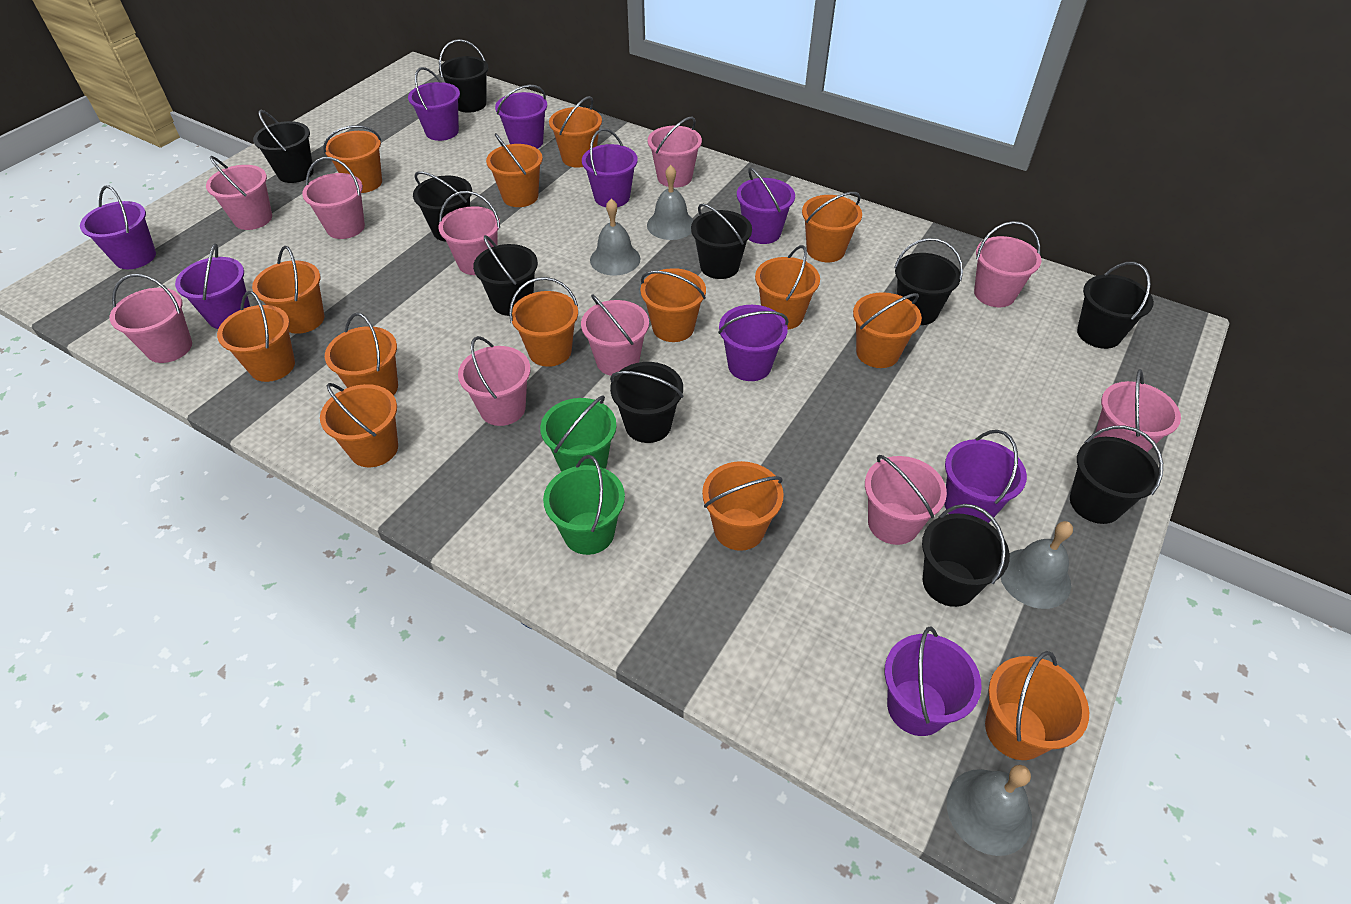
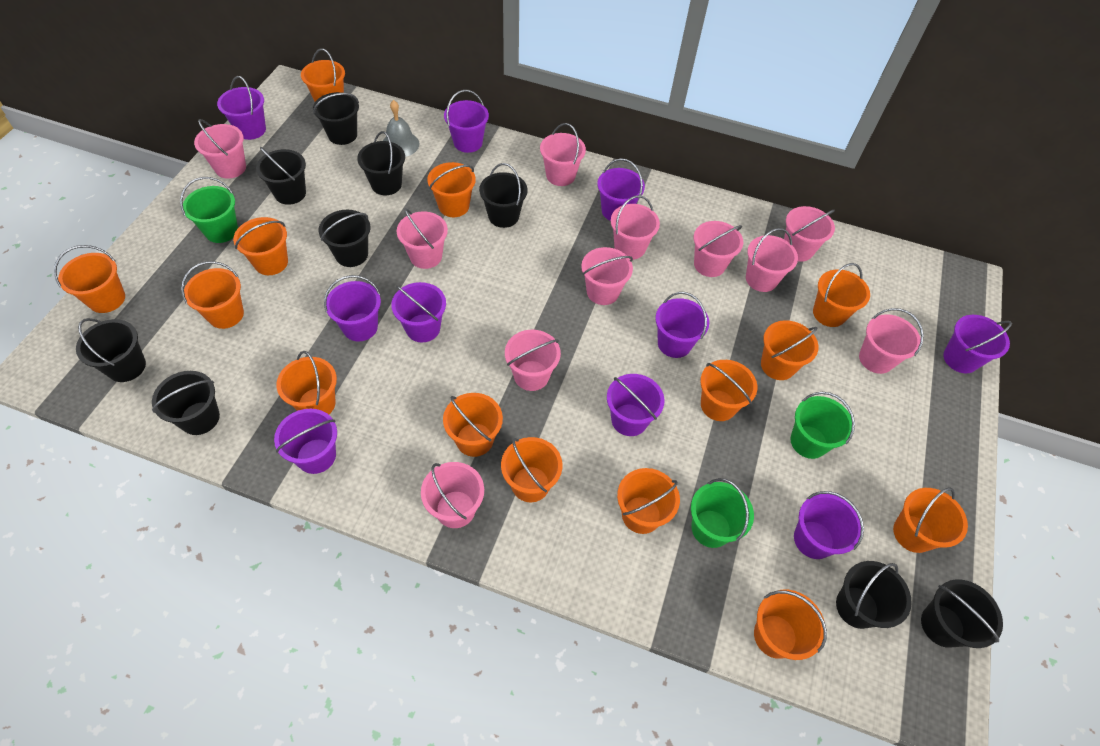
black bucket: 10 -> 9
green bucket: 2 -> 3
grey bell: 4 -> 1
pink bucket: 10 -> 11
purple bucket: 9 -> 10

